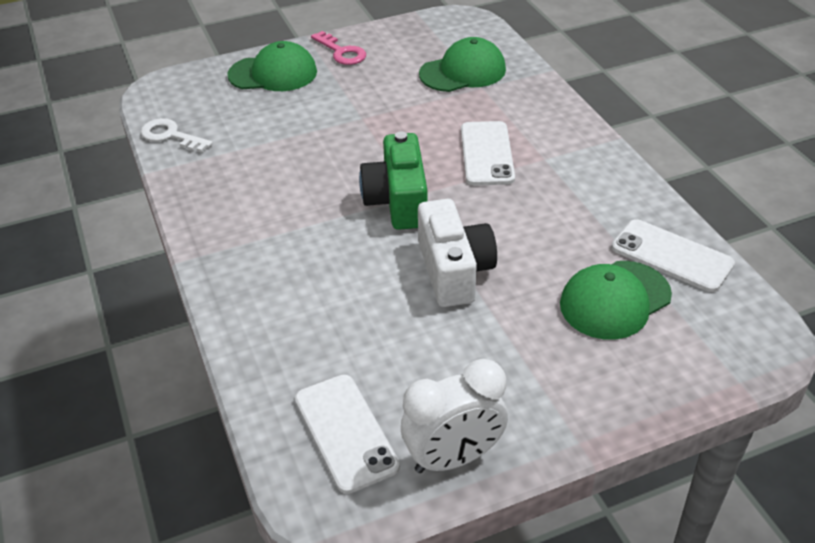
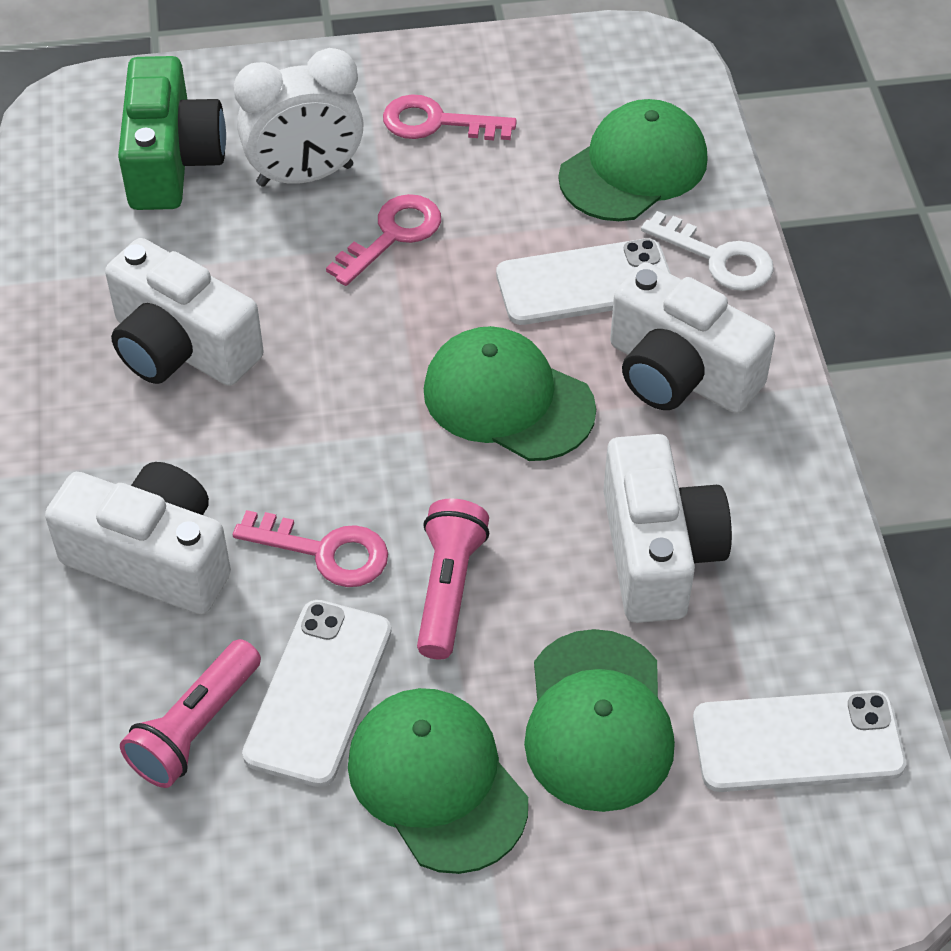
green cap: 3 -> 4
pink flashlight: 0 -> 2
pink key: 1 -> 3
white camera: 1 -> 4

